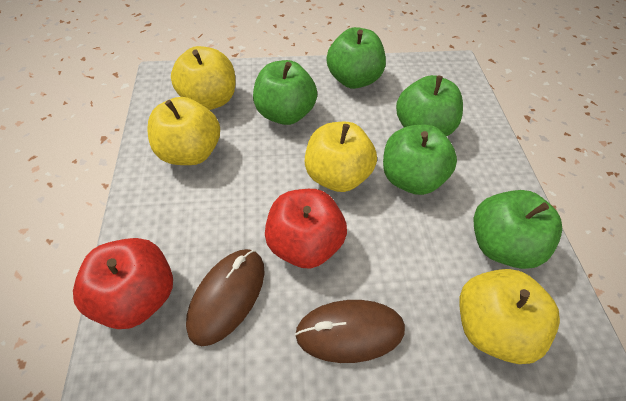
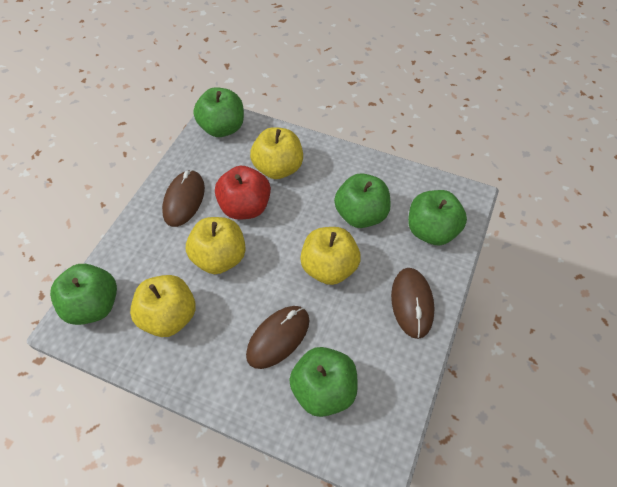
brown mouse: 2 -> 3
red apple: 2 -> 1

